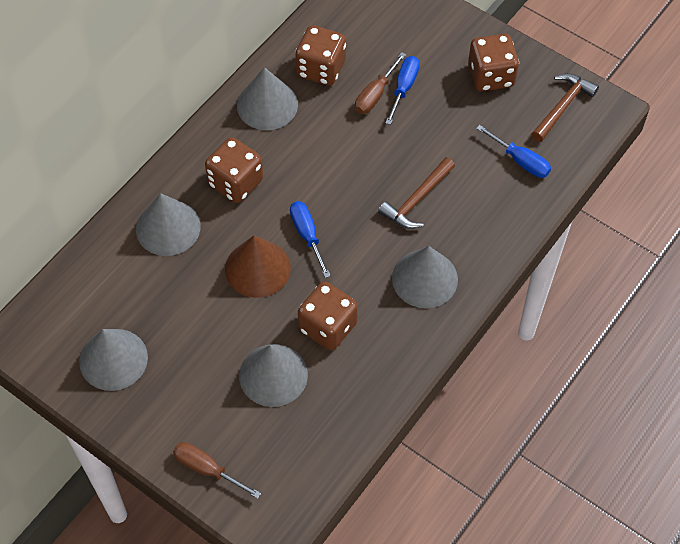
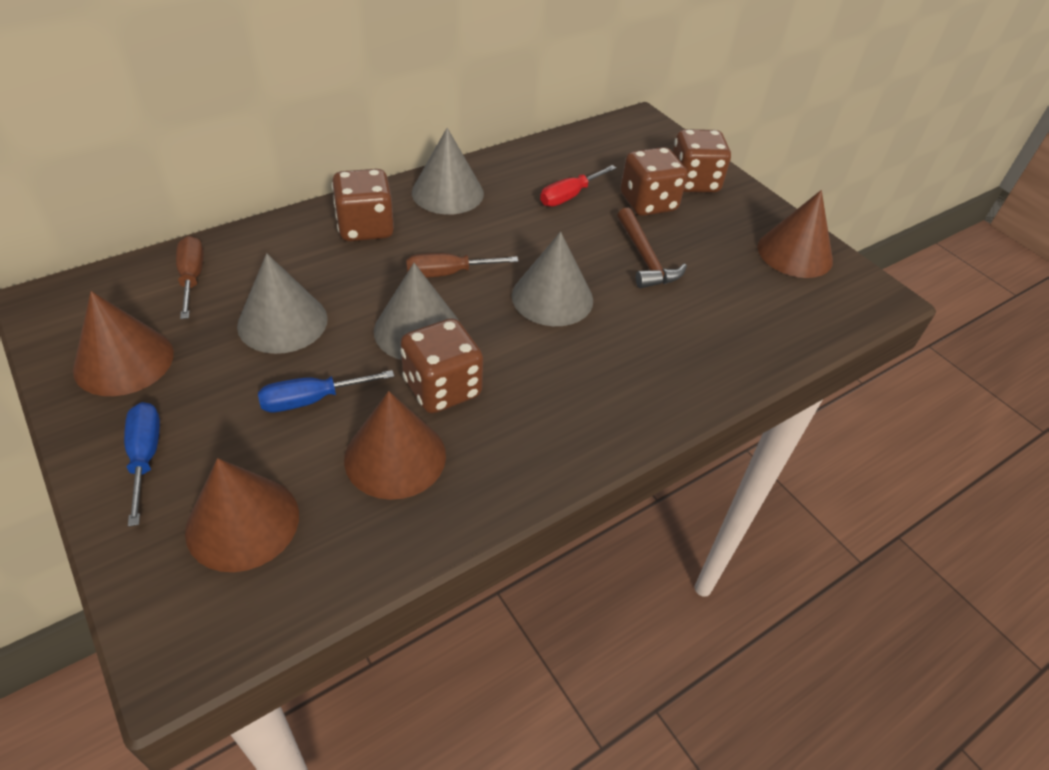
blue screwdriver: 3 -> 2
brown cone: 1 -> 4
brown hammer: 2 -> 1
grey cone: 5 -> 4
red screwdriver: 0 -> 1

